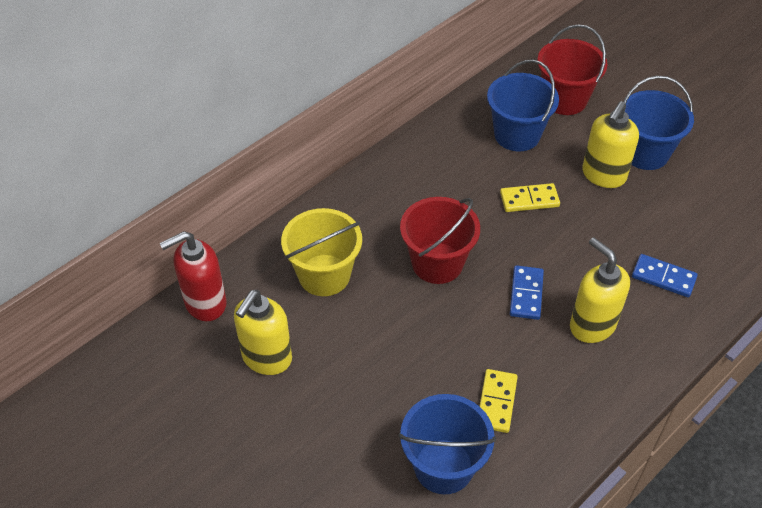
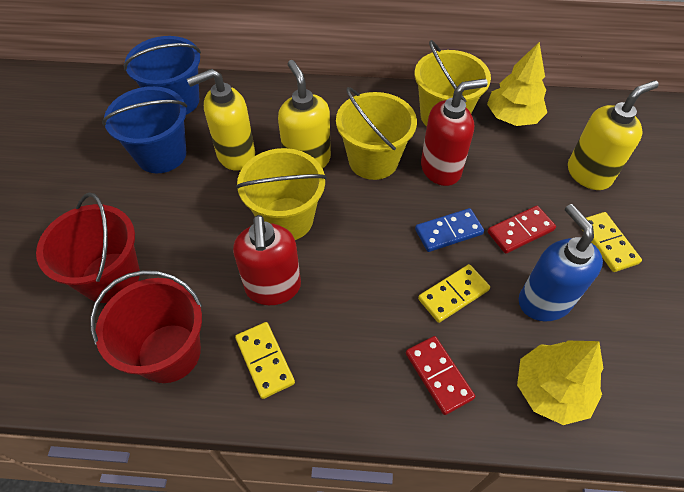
blue bucket: 3 -> 2
blue domino: 2 -> 1
blue soap dispenser: 0 -> 1
red domino: 0 -> 2
red soap dispenser: 1 -> 2
yellow bucket: 1 -> 3
yellow domino: 2 -> 3
yellow tree: 0 -> 2

